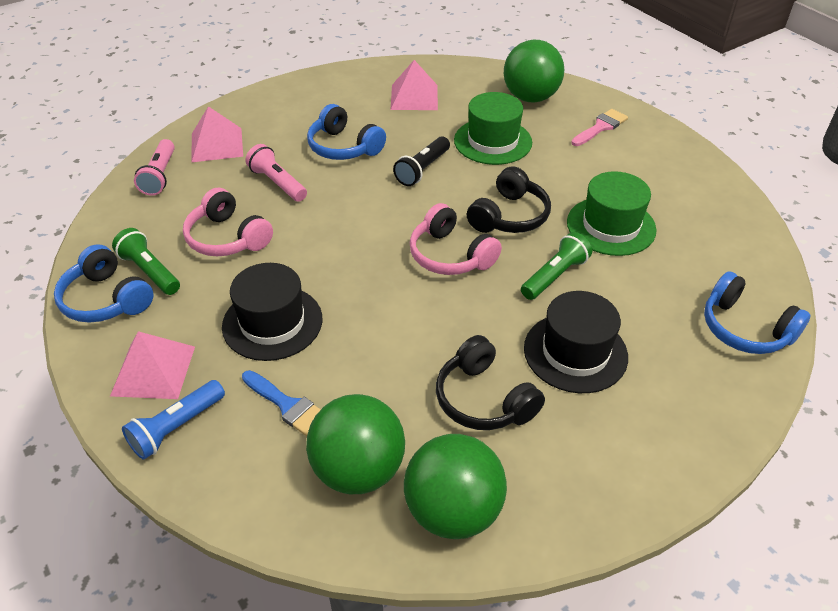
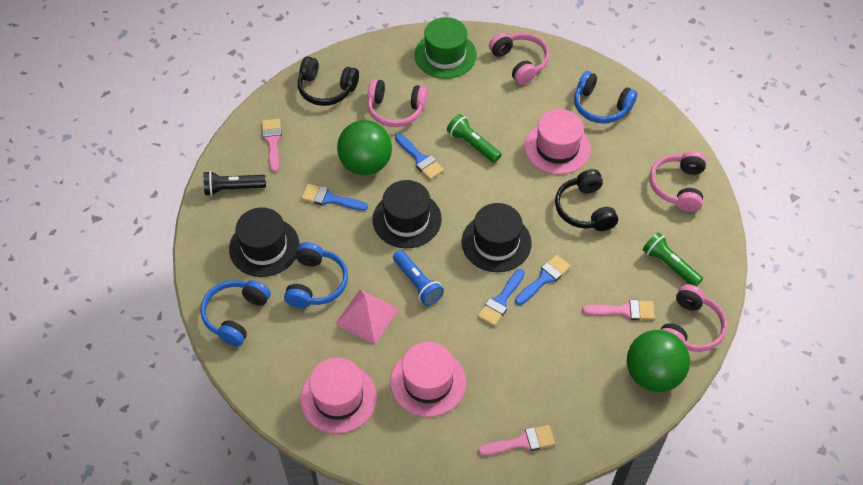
black hat: 2 -> 3
blue brush: 1 -> 4
green ball: 3 -> 2
green hat: 2 -> 1
pink brush: 1 -> 3
pink flashlight: 2 -> 0
pink hat: 0 -> 3
pink headphones: 2 -> 4
pink pyramid: 3 -> 1

